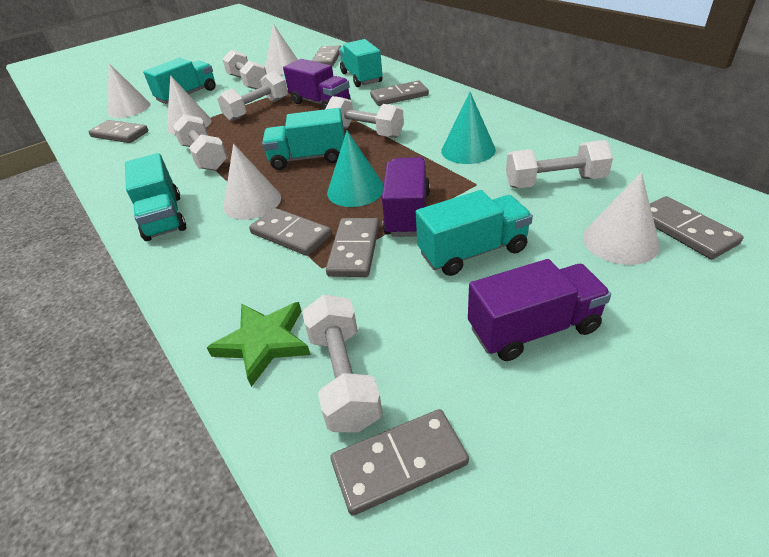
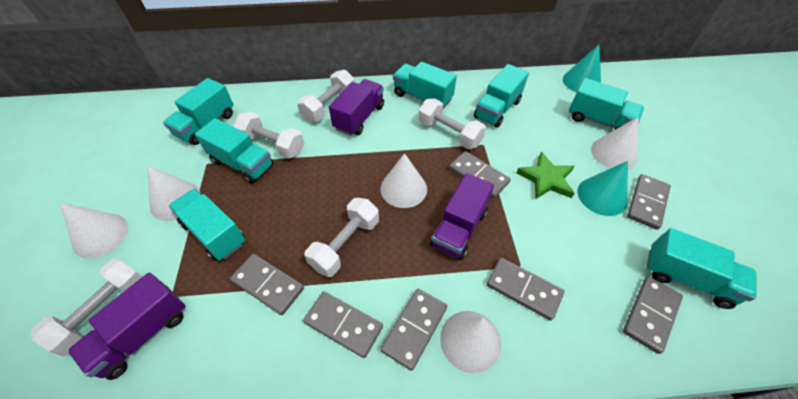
turquoise truck: 5 -> 7
white dumbbell: 6 -> 5

